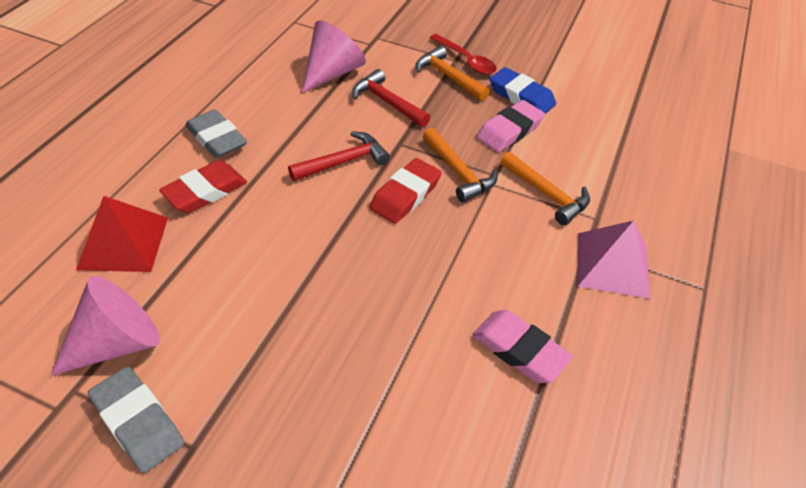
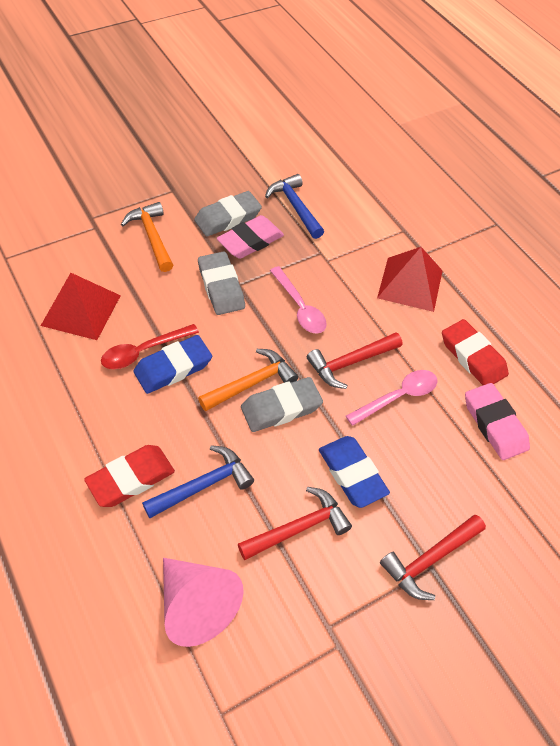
blue eraser: 1 -> 2
blue hammer: 0 -> 2
grey eraser: 2 -> 3
orange hammer: 3 -> 2
pink cone: 2 -> 1
pink pyramid: 1 -> 0
pink spoon: 0 -> 2
red hammer: 2 -> 3
red pyramid: 1 -> 2

